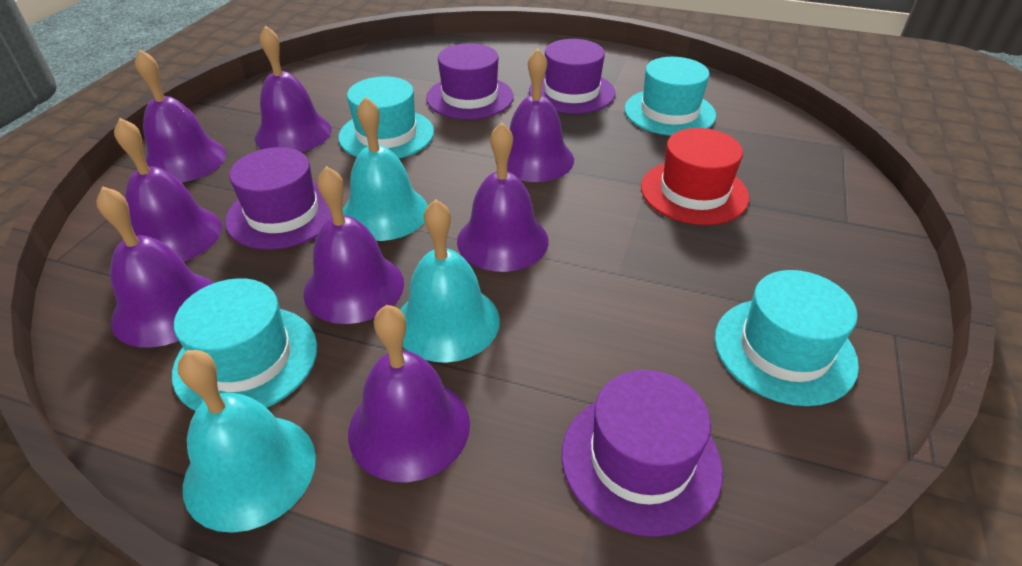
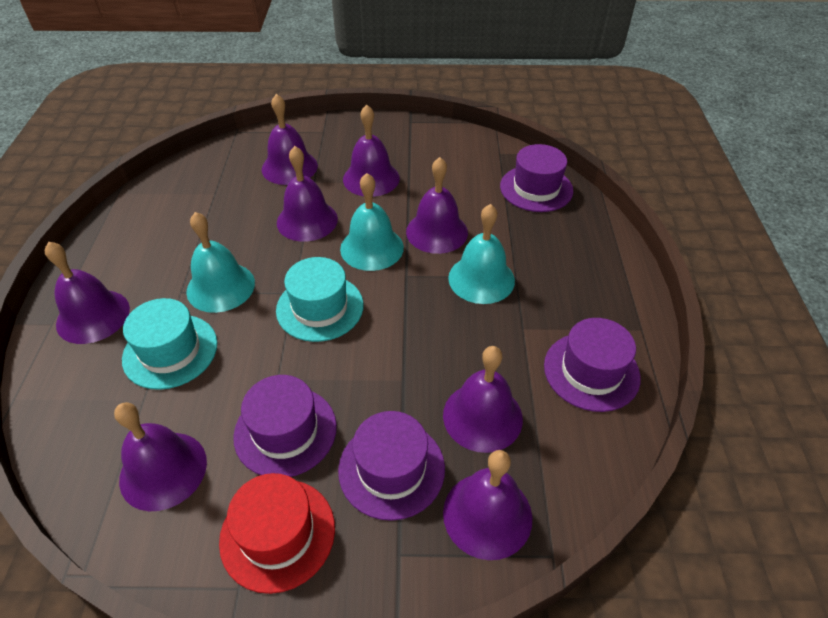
turquoise hat: 4 -> 2

